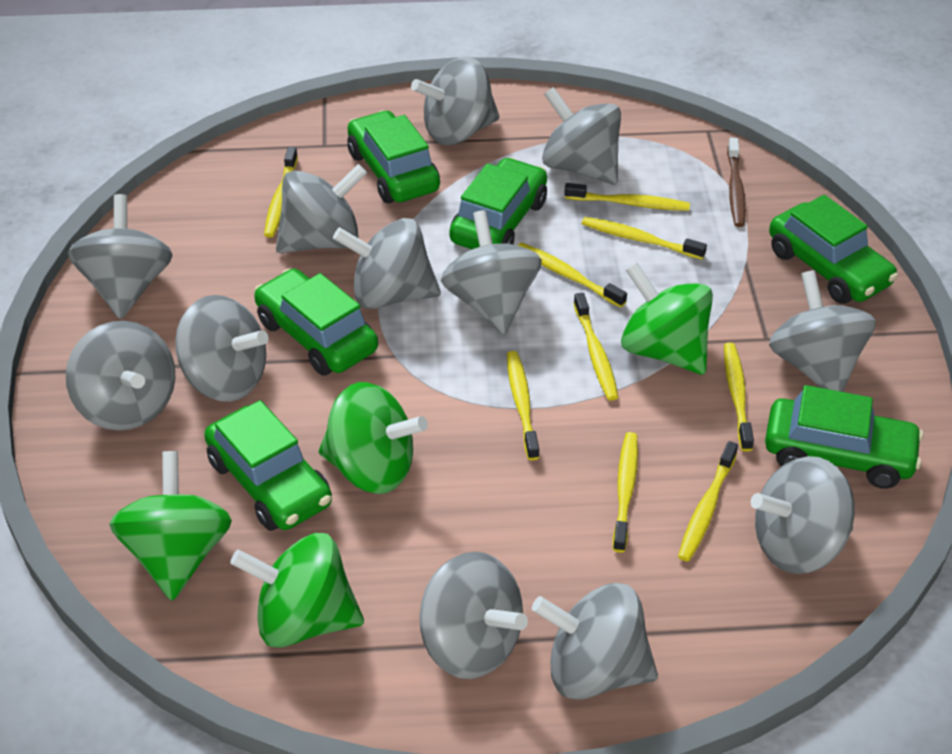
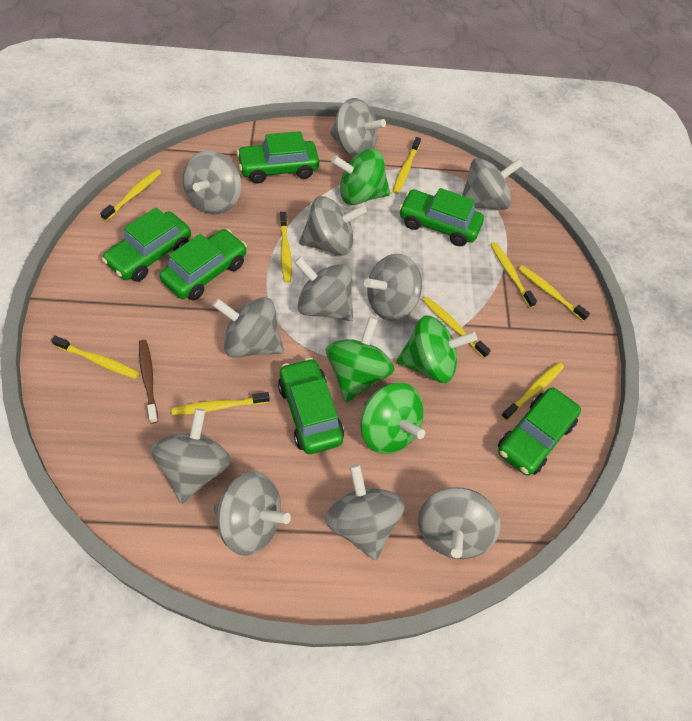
grey spinning top: 12 -> 11

